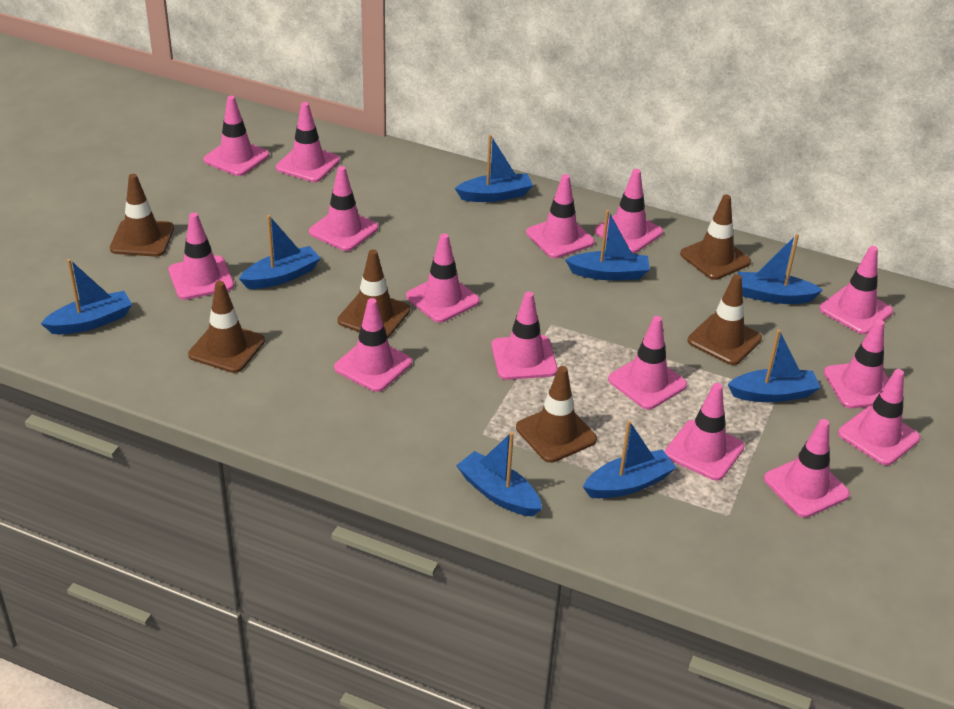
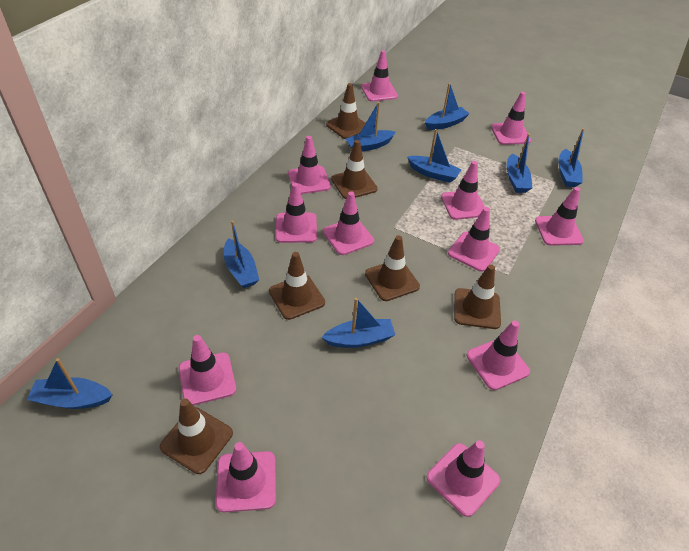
pink traffic cone: 15 -> 12

